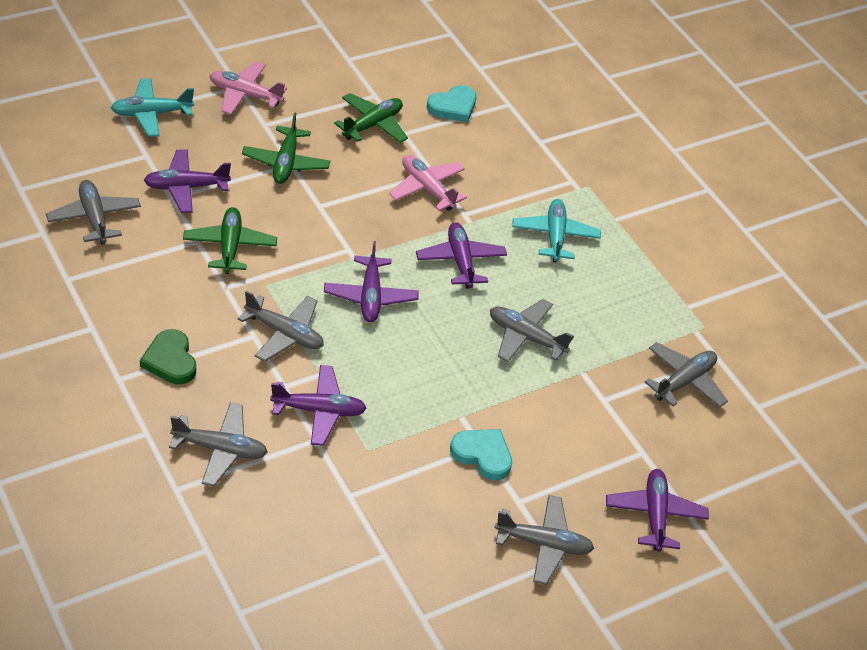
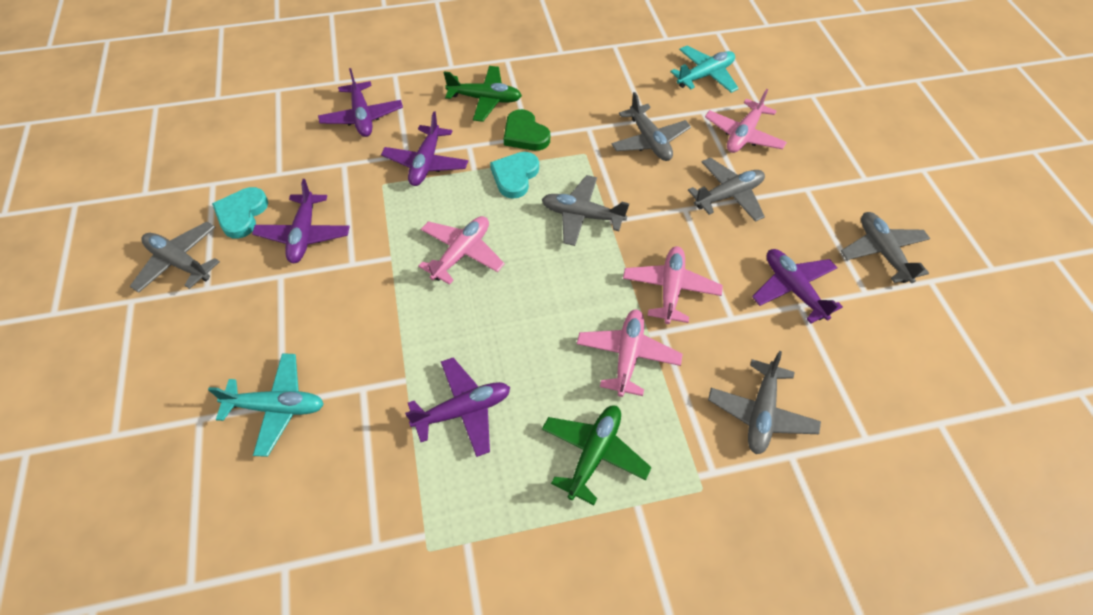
green plane: 3 -> 2
pink plane: 2 -> 4

